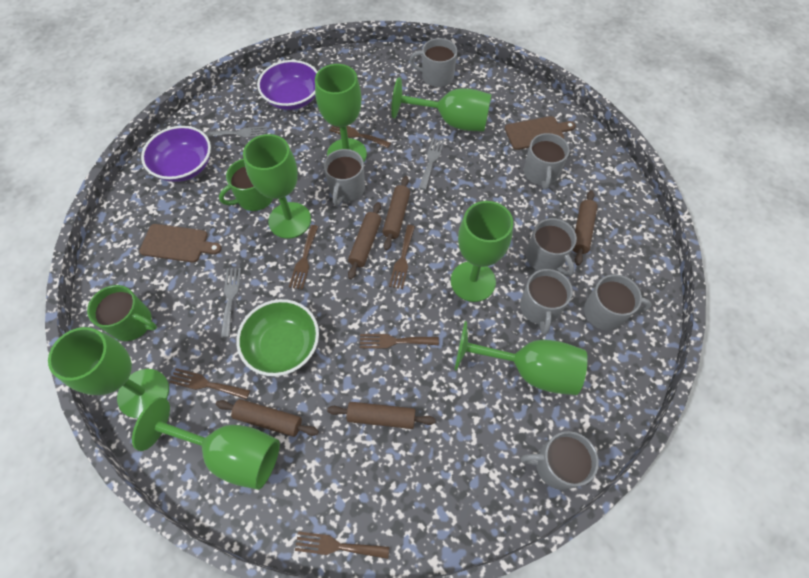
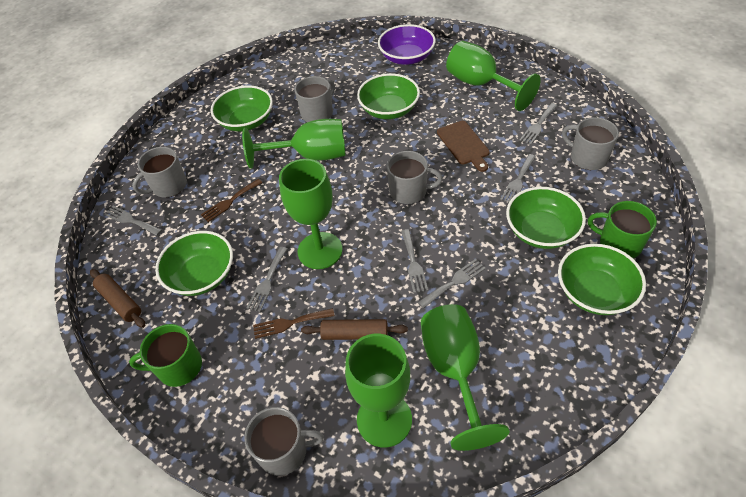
brown cutting board: 2 -> 1
brown fork: 6 -> 2
brown rolling pin: 5 -> 2
green bowl: 1 -> 5
green goblet: 7 -> 5
grey fork: 3 -> 6
grey mug: 7 -> 5
purple bowl: 2 -> 1

